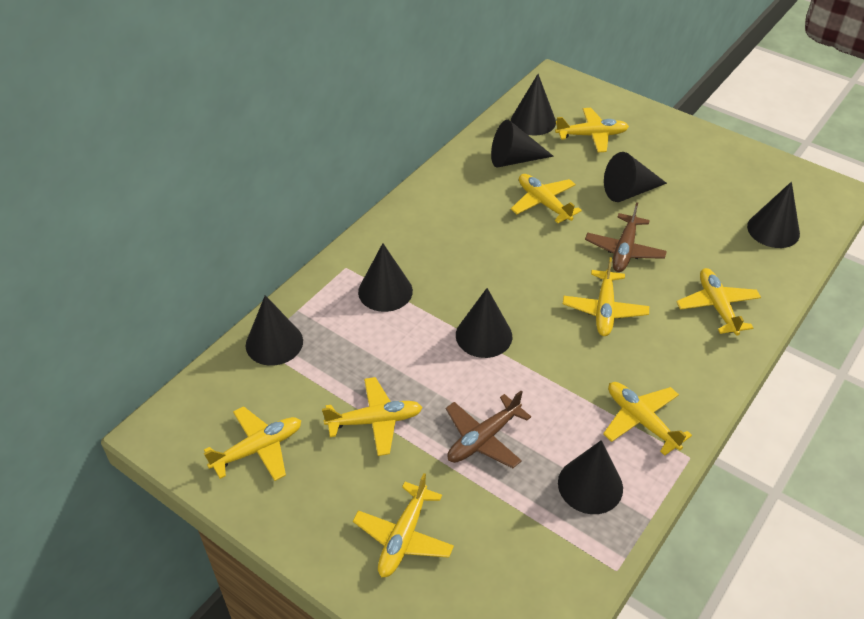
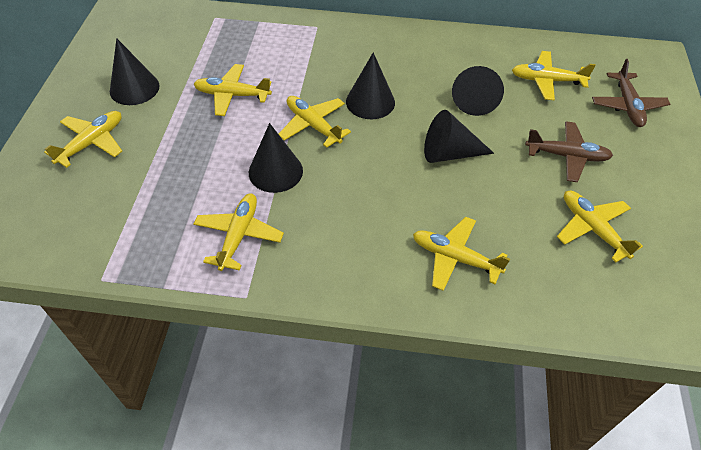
black cone: 8 -> 5
yellow plane: 8 -> 7

